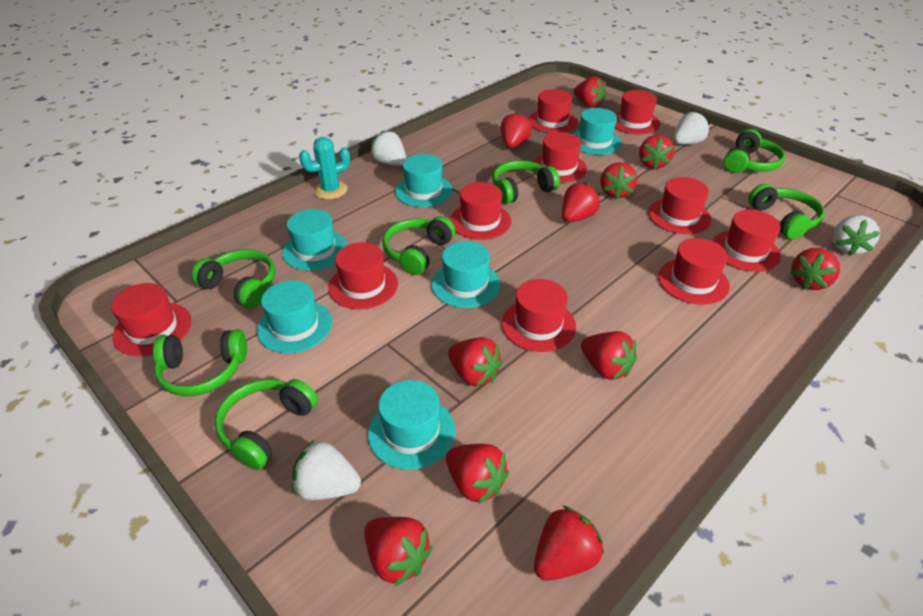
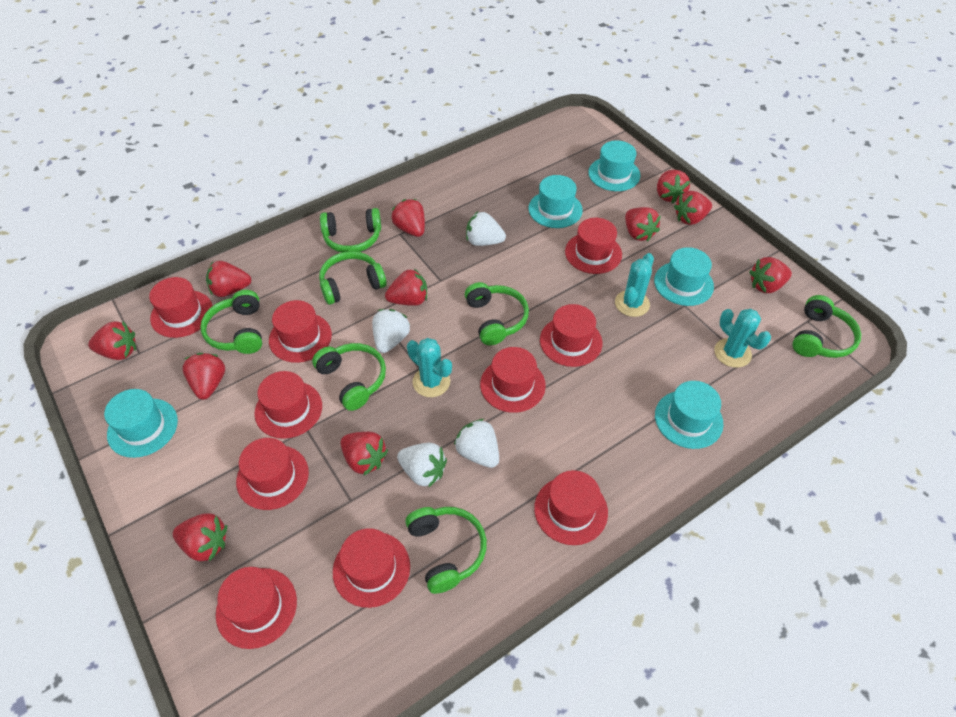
turquoise cactus: 1 -> 3
turquoise hat: 6 -> 5

